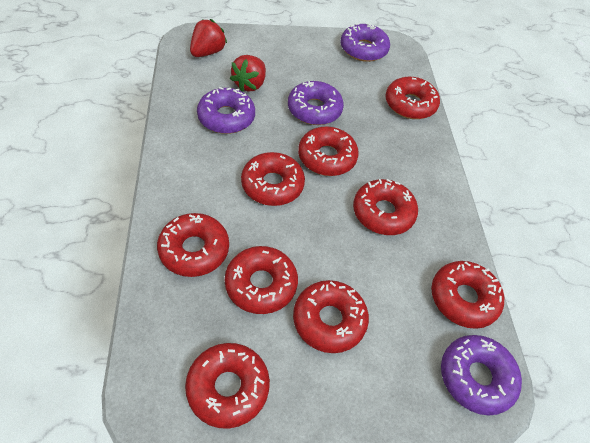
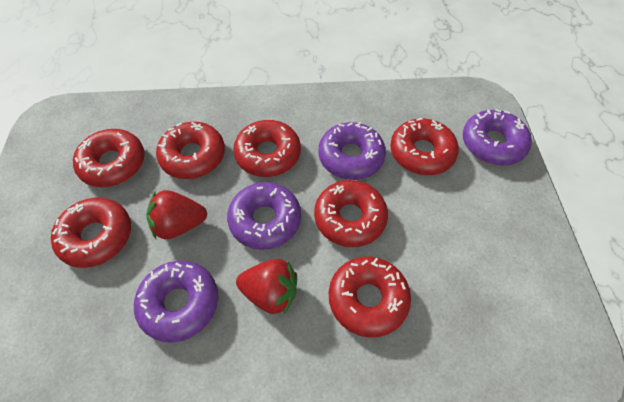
red donut: 9 -> 7

